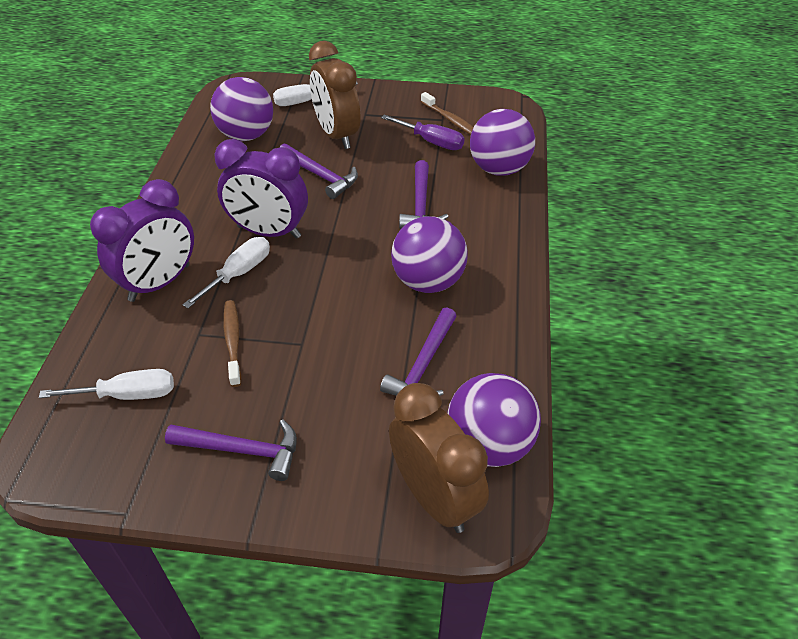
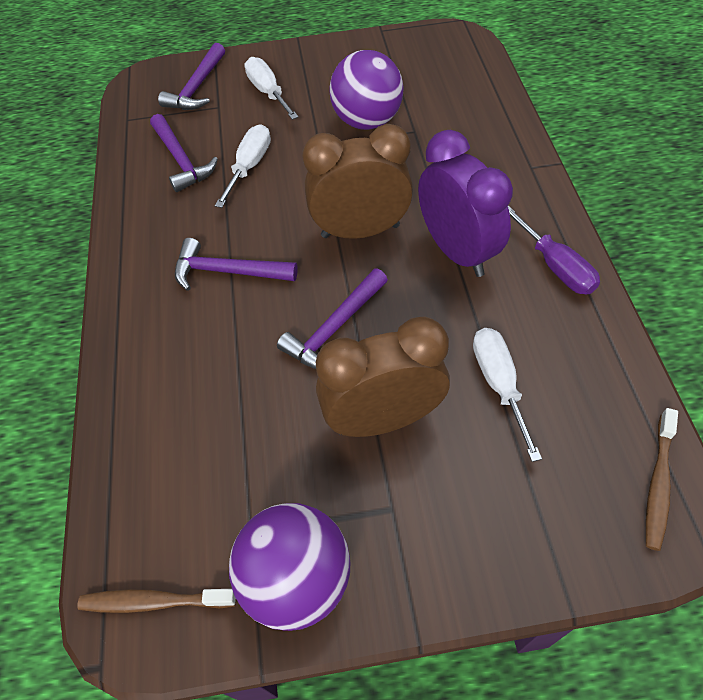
purple ball: 4 -> 2
purple clock: 2 -> 1

